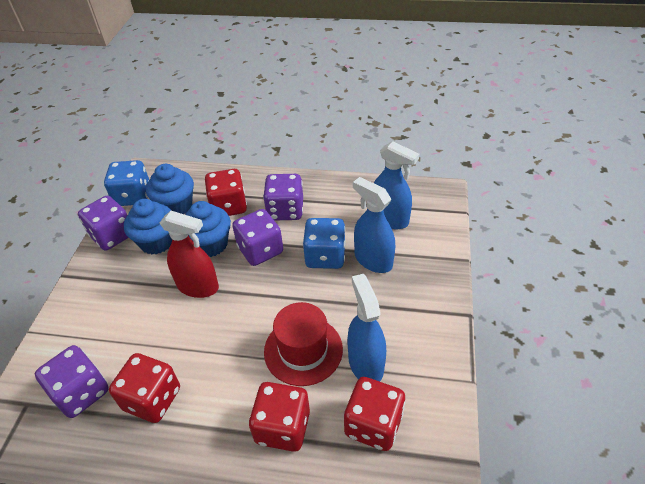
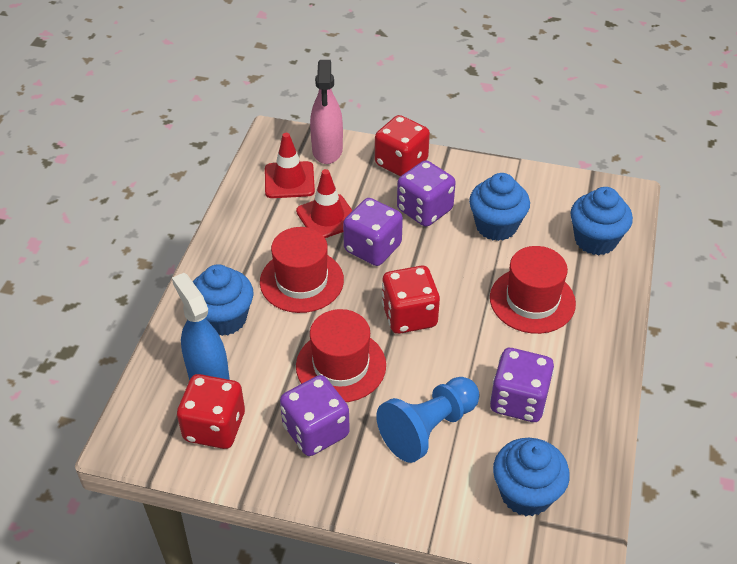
blue cupcake: 3 -> 4
blue dice: 2 -> 0
blue pawn: 0 -> 1
blue spray bottle: 3 -> 1
pink spray bottle: 0 -> 1
red dice: 4 -> 3
red hat: 1 -> 3
red spray bottle: 1 -> 0
red traffic cone: 0 -> 2

